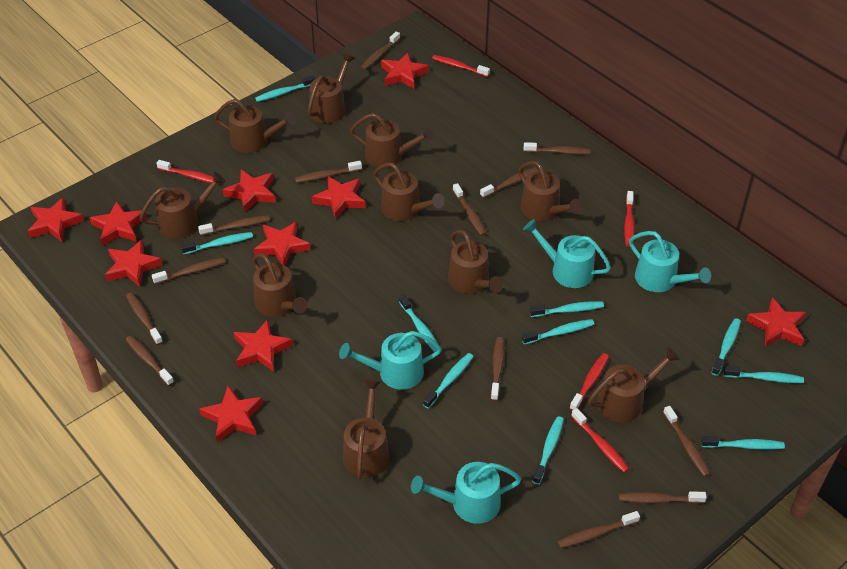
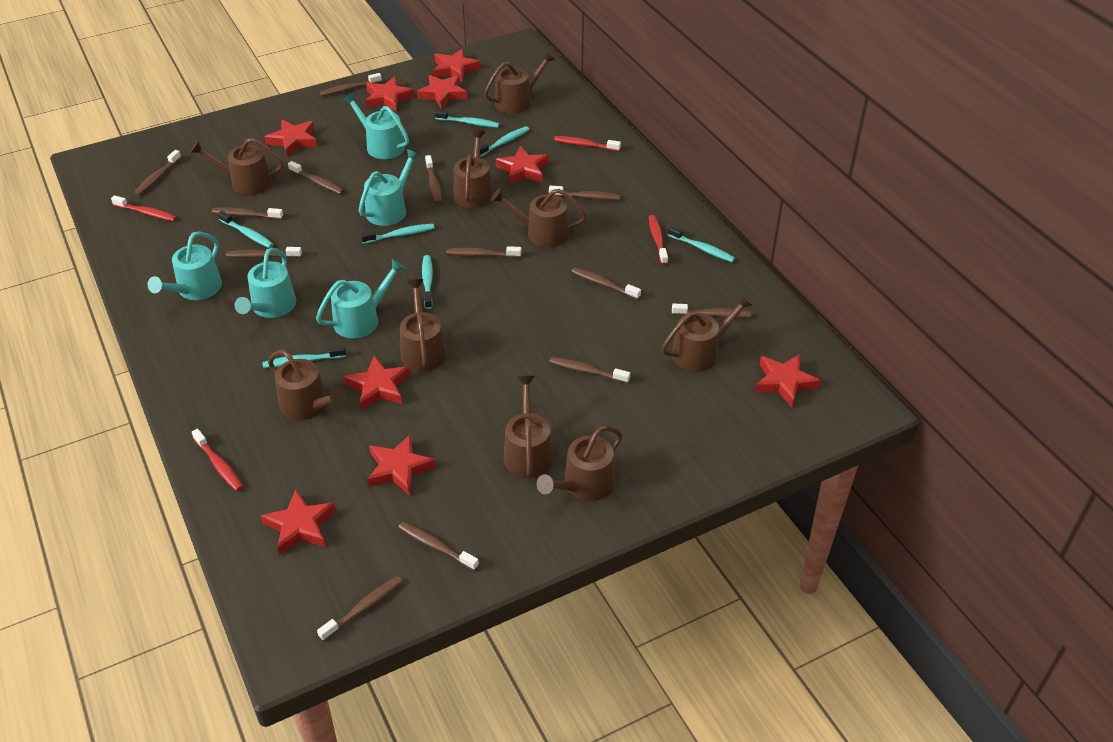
brown watering can: 10 -> 9
red star: 10 -> 9
red toothbrush: 5 -> 4
turquoise toothbrush: 10 -> 7
turquoise watering can: 4 -> 5

